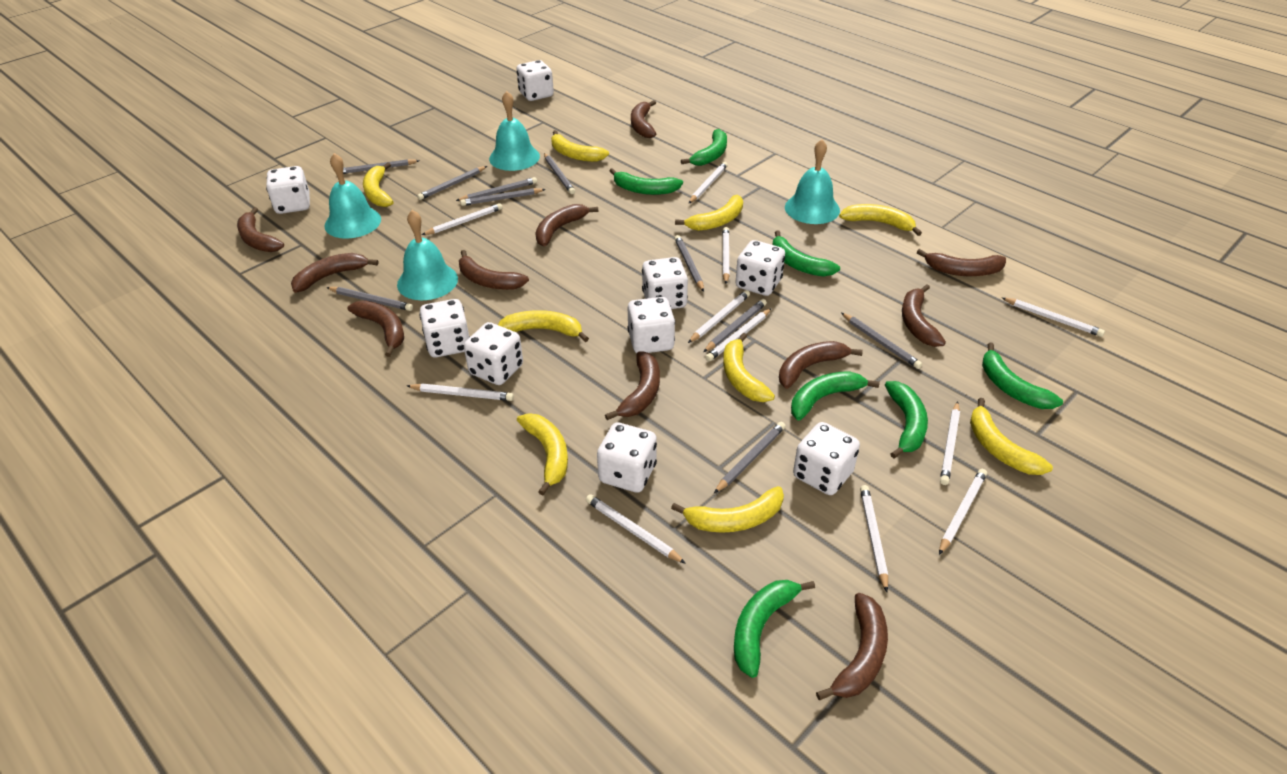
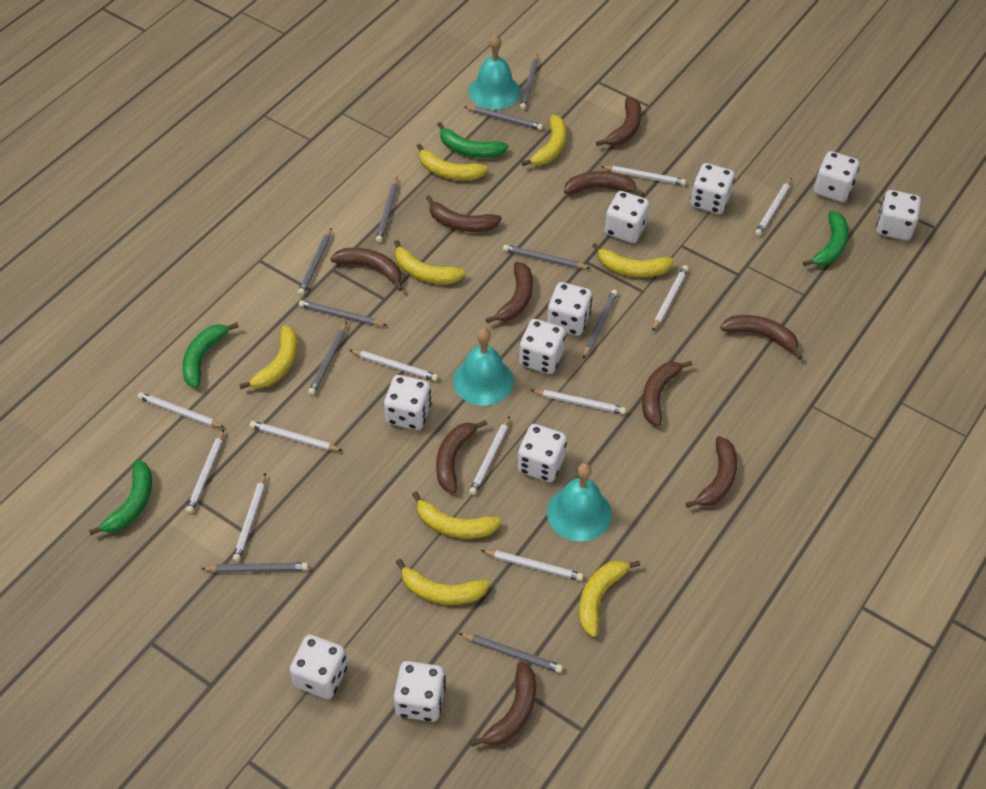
brown banana: 11 -> 10
green banana: 7 -> 4
turquoise bell: 4 -> 3
white dice: 9 -> 10
yellow banana: 9 -> 8

